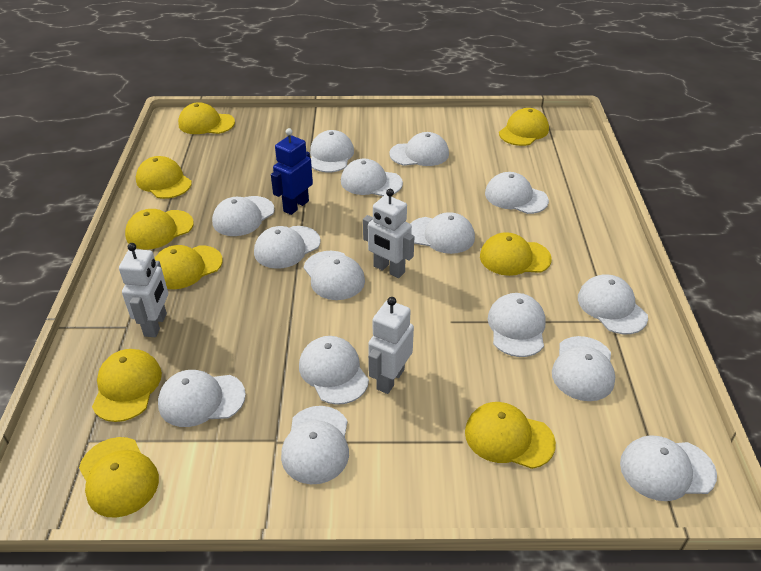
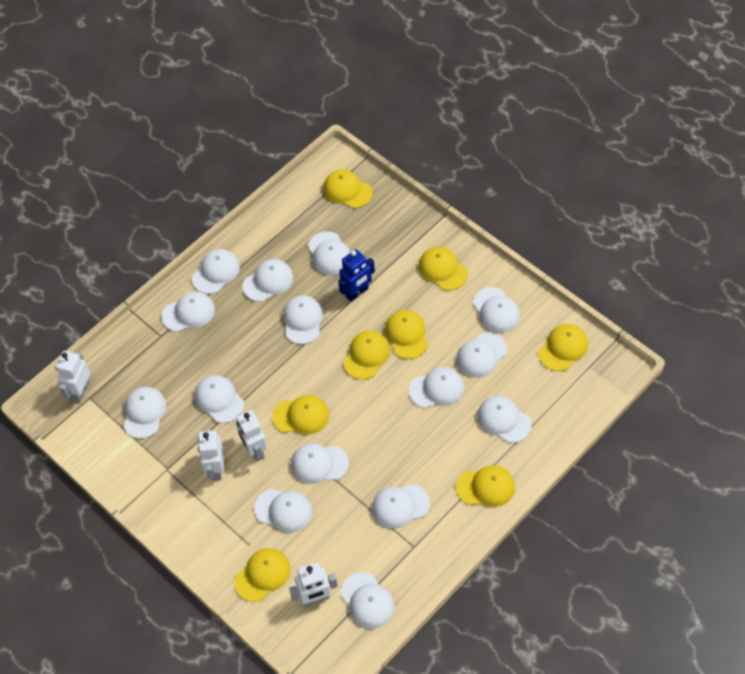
white robot: 3 -> 4
yellow cap: 9 -> 8

